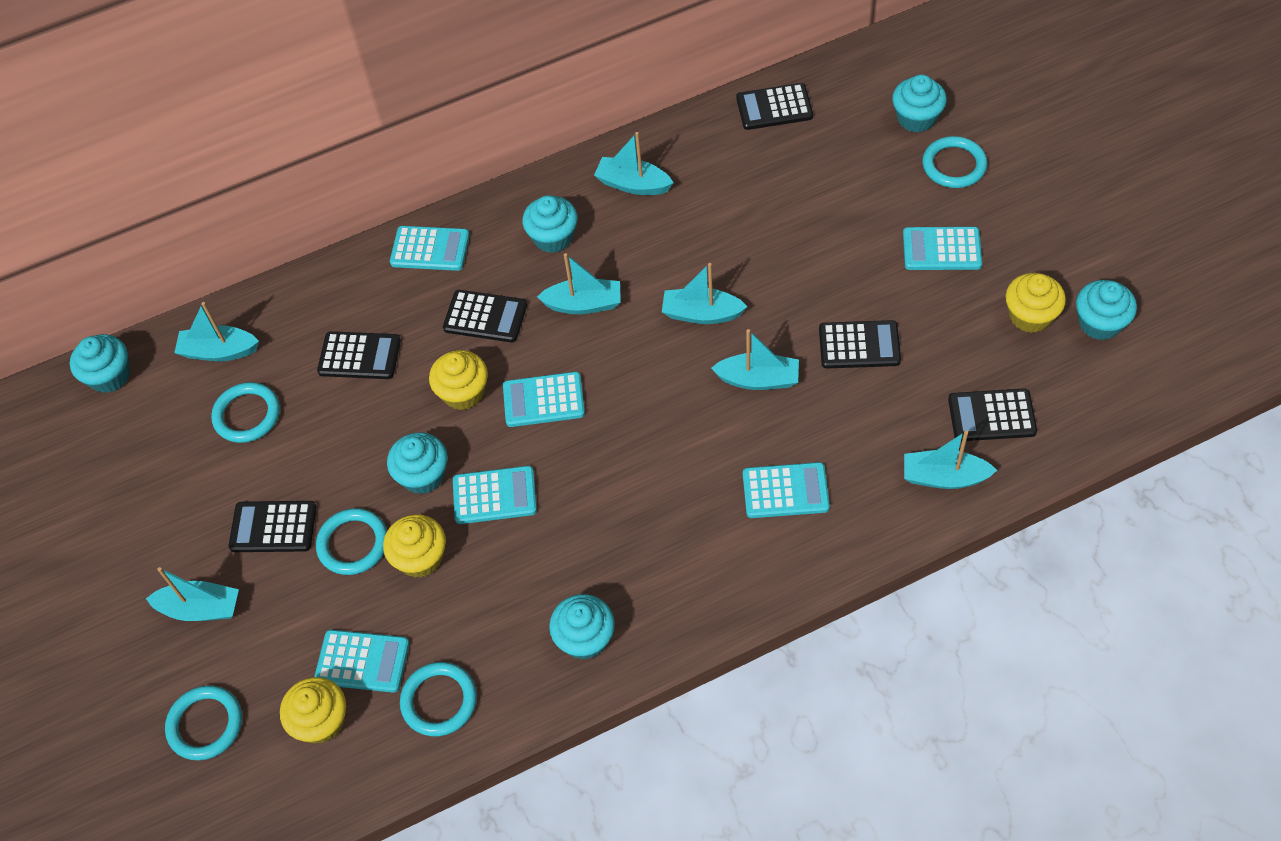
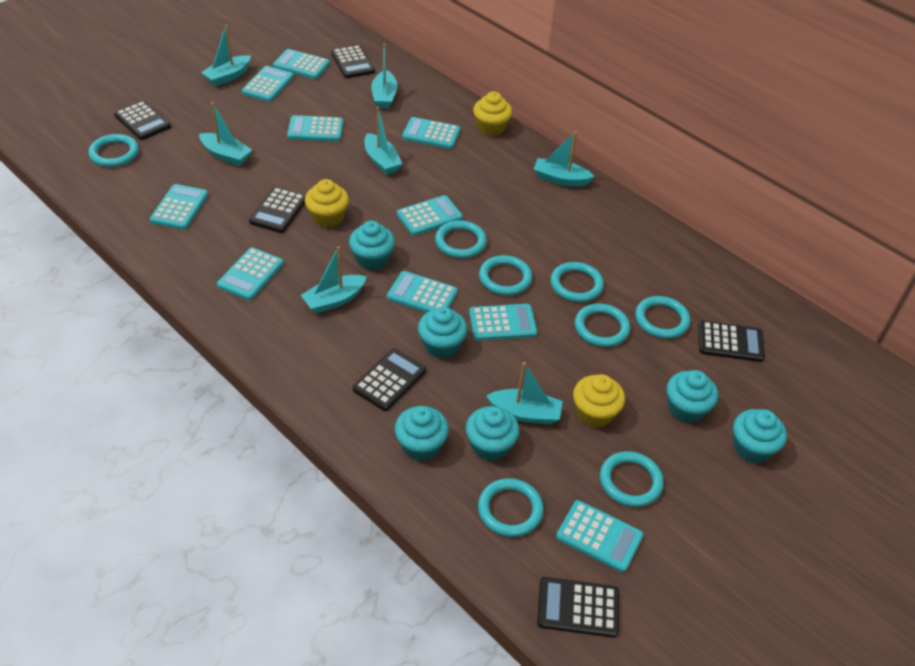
turquoise calculator: 6 -> 10
turquoise ring: 5 -> 8
yellow cupcake: 4 -> 3

